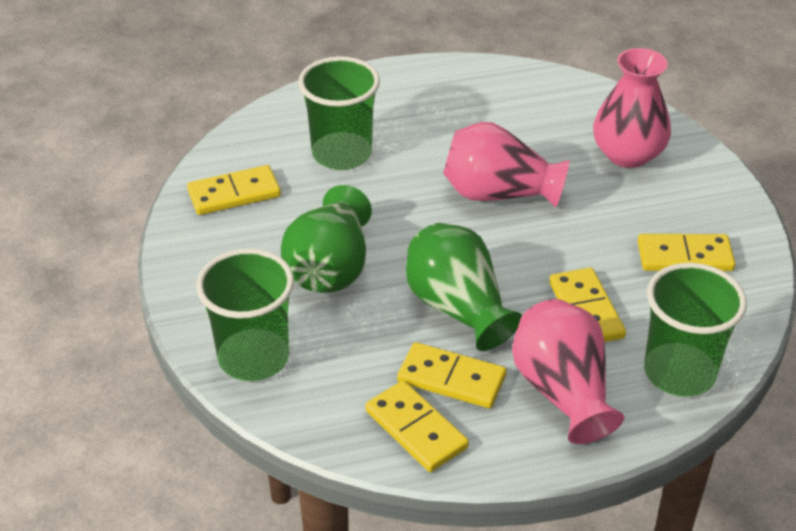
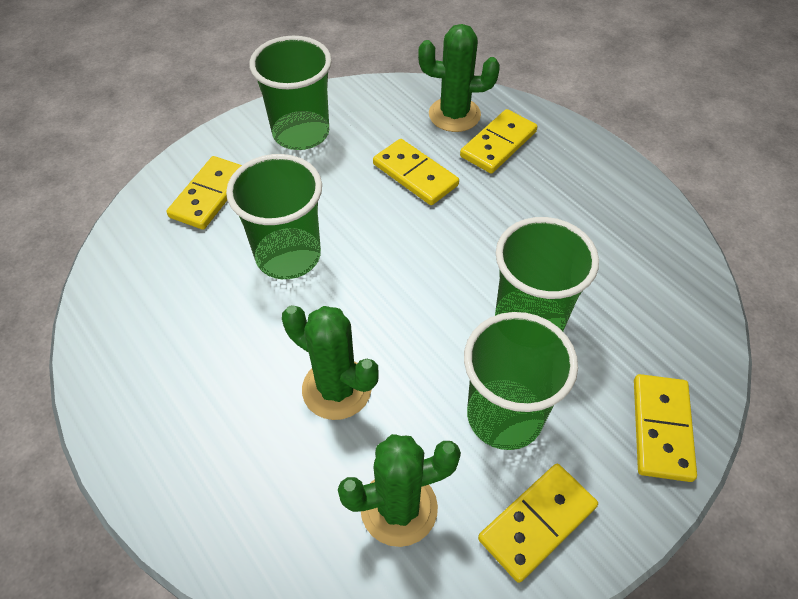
green cactus: 0 -> 3
green cup: 3 -> 4
green vase: 2 -> 0
pink vase: 3 -> 0

